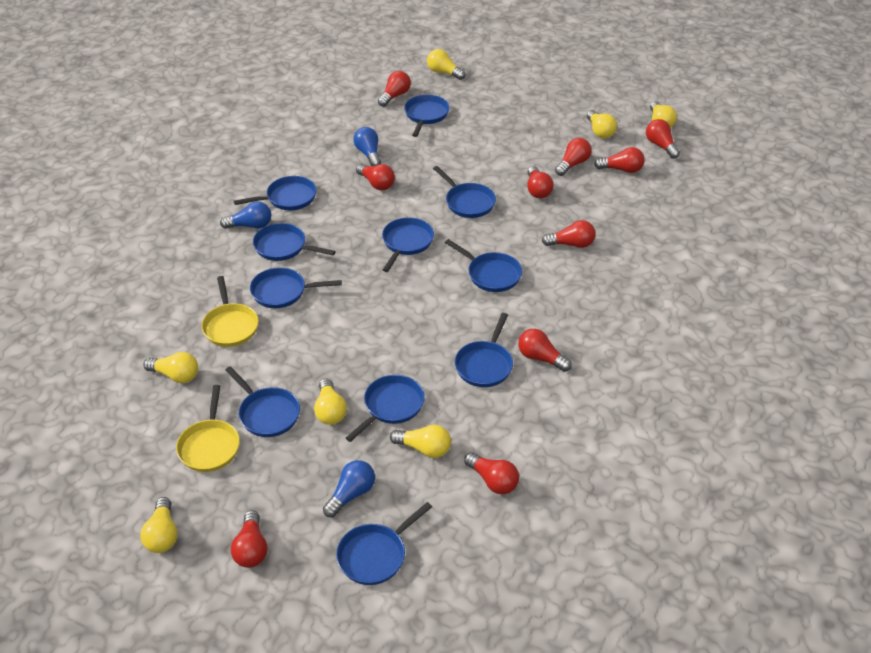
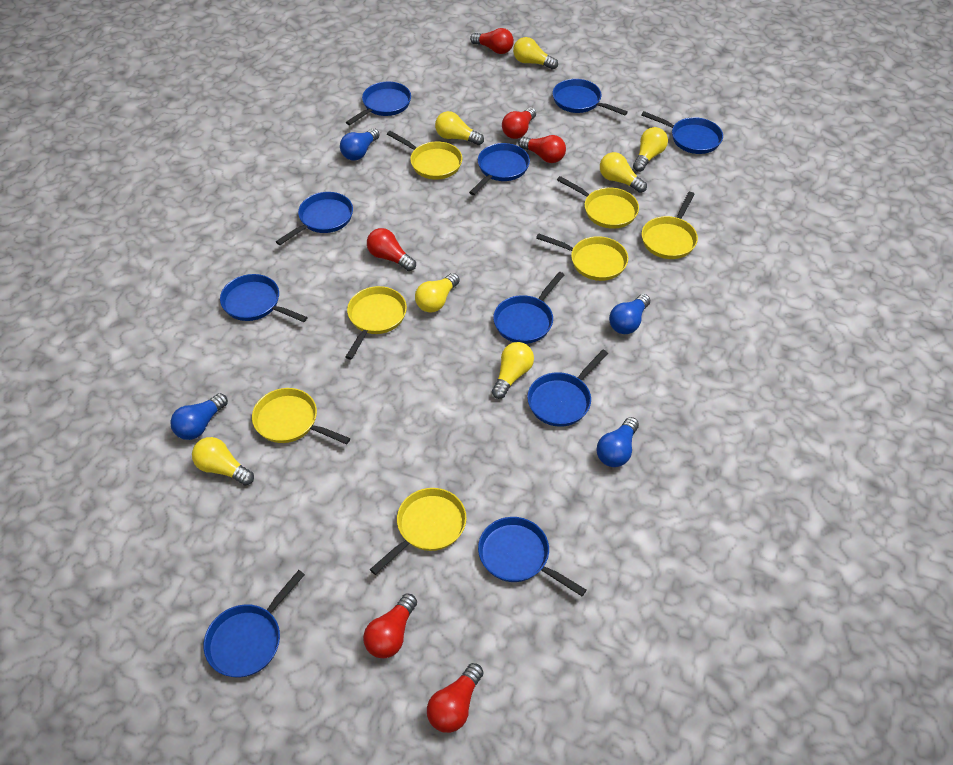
blue light bulb: 3 -> 4
blue pan: 11 -> 10
red light bulb: 10 -> 6
yellow pan: 2 -> 7

